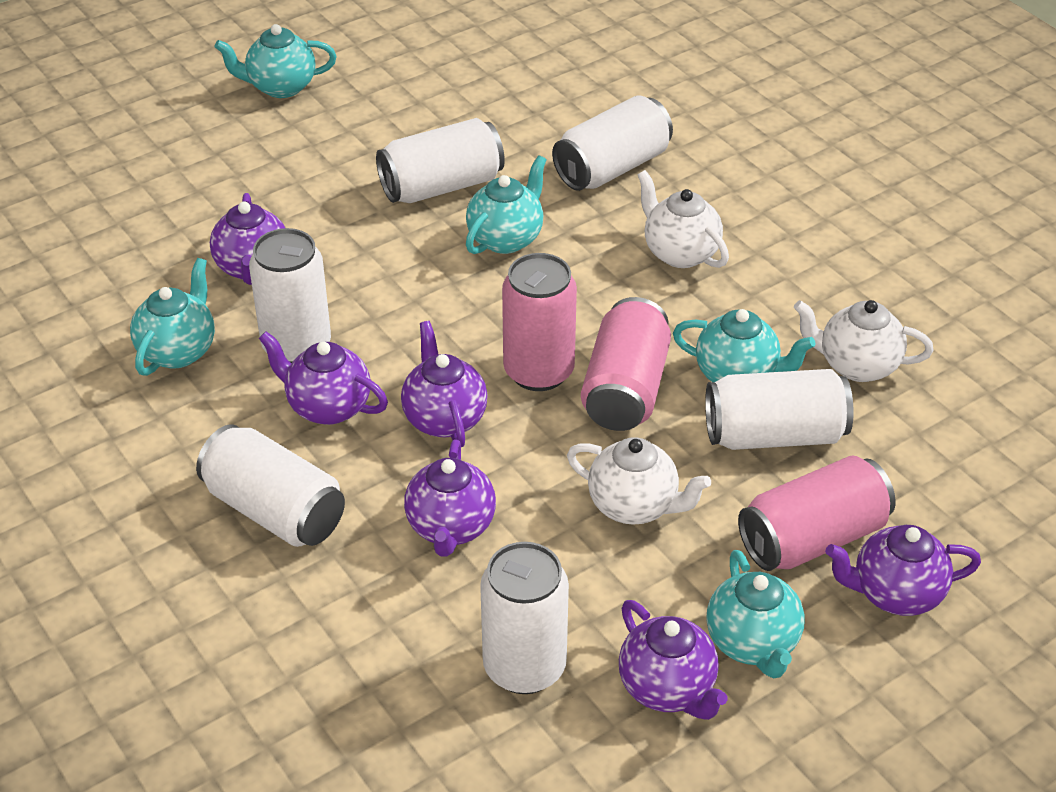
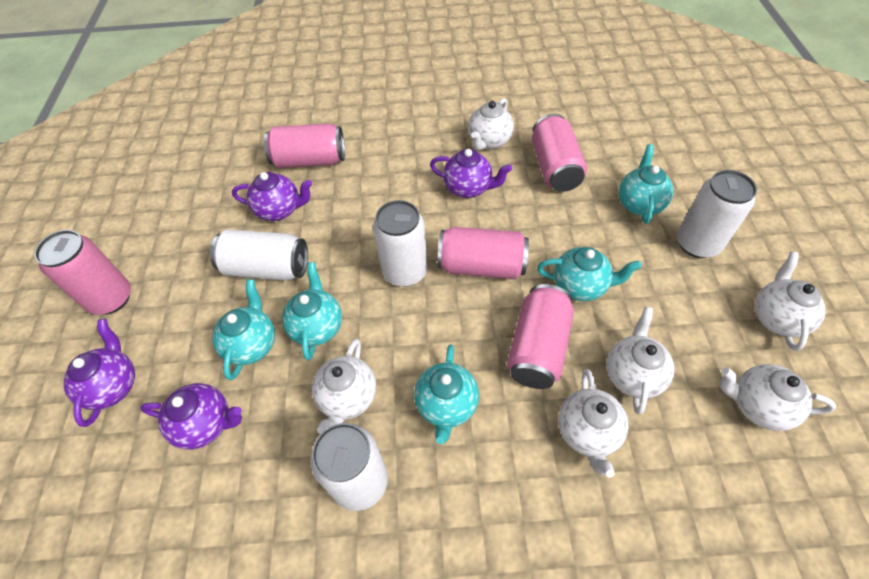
pink can: 3 -> 5
purple teapot: 6 -> 4
white can: 6 -> 4
white teapot: 3 -> 6

